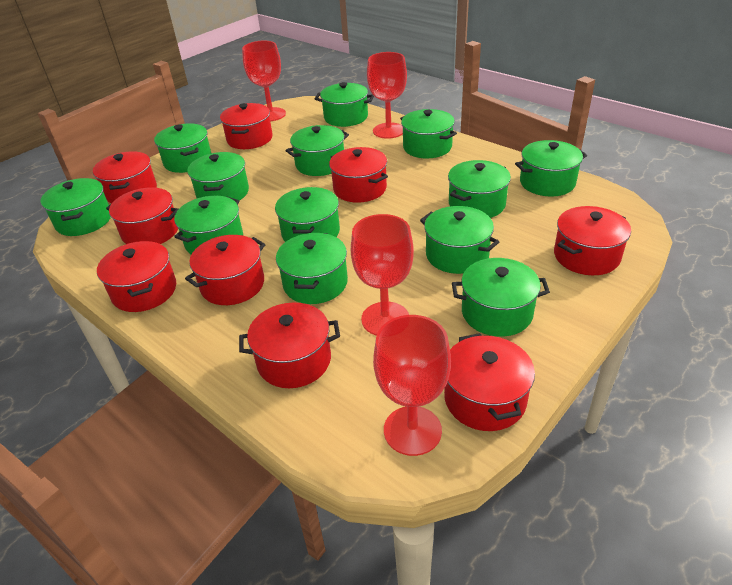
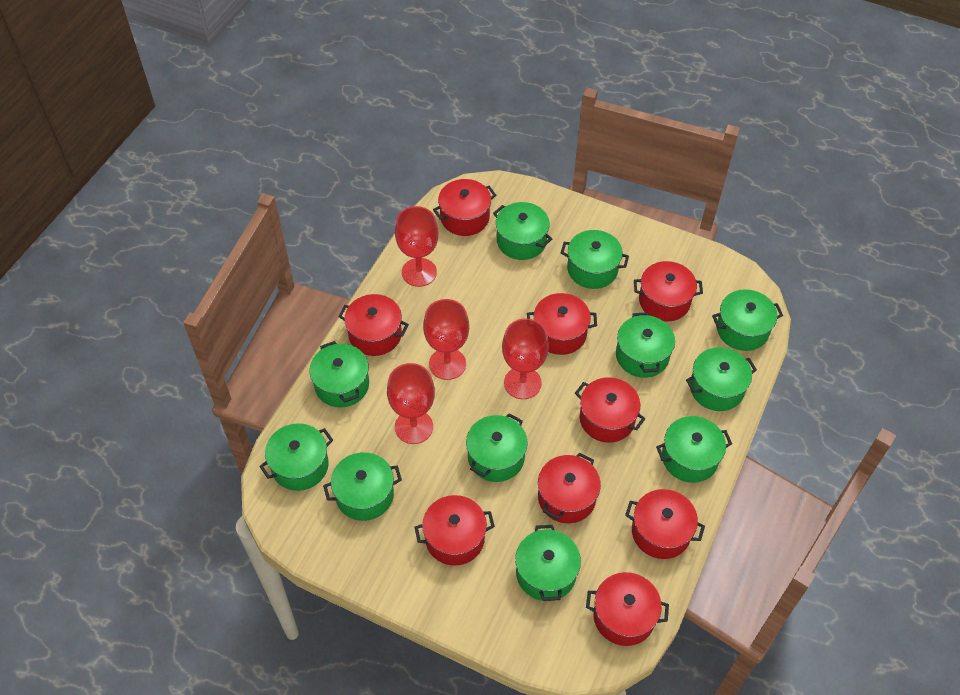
green pot: 13 -> 11

